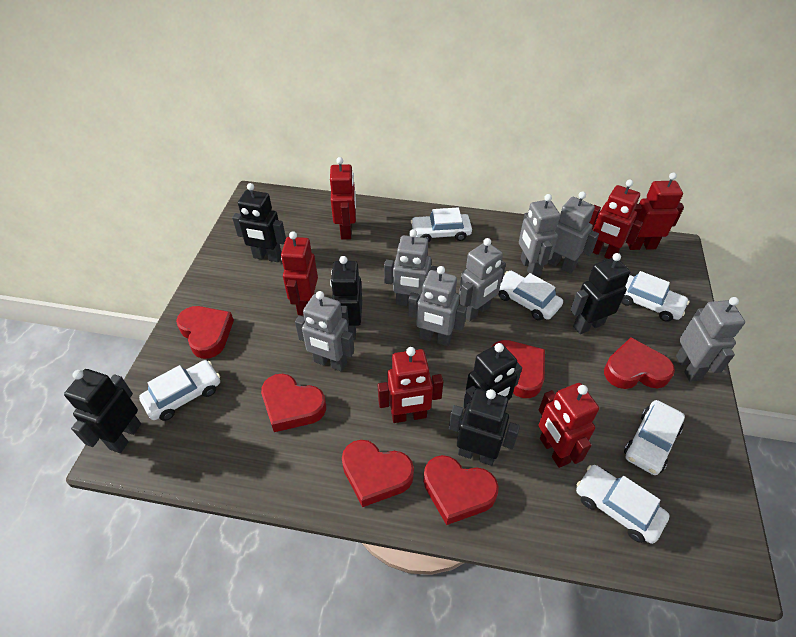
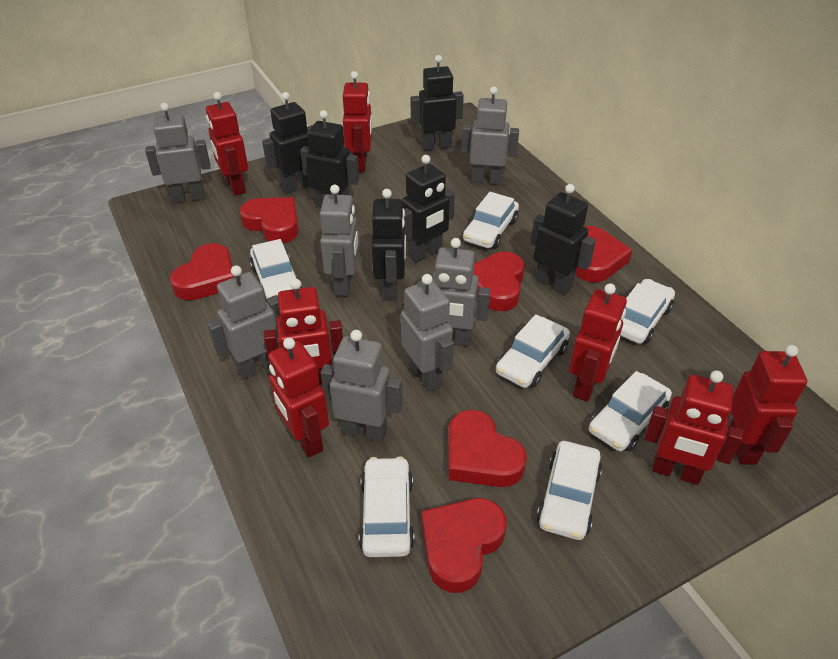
red robot: 6 -> 7
white car: 6 -> 7

